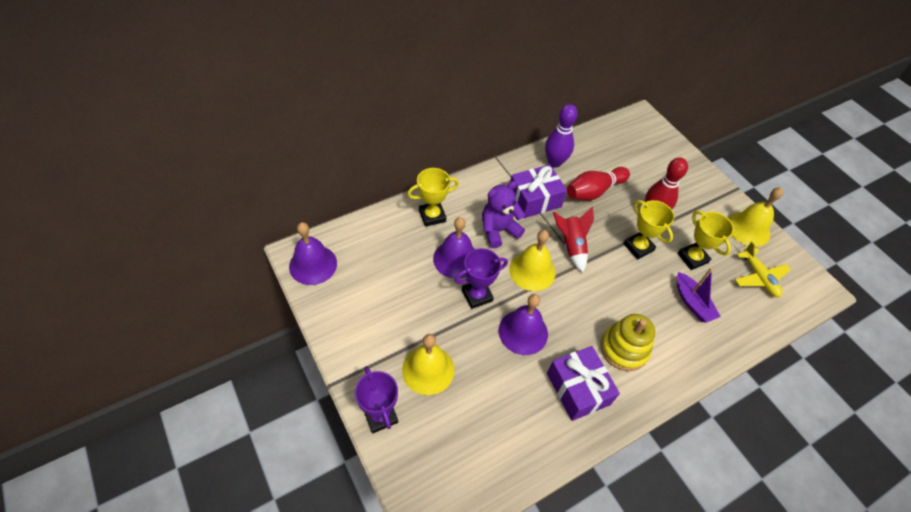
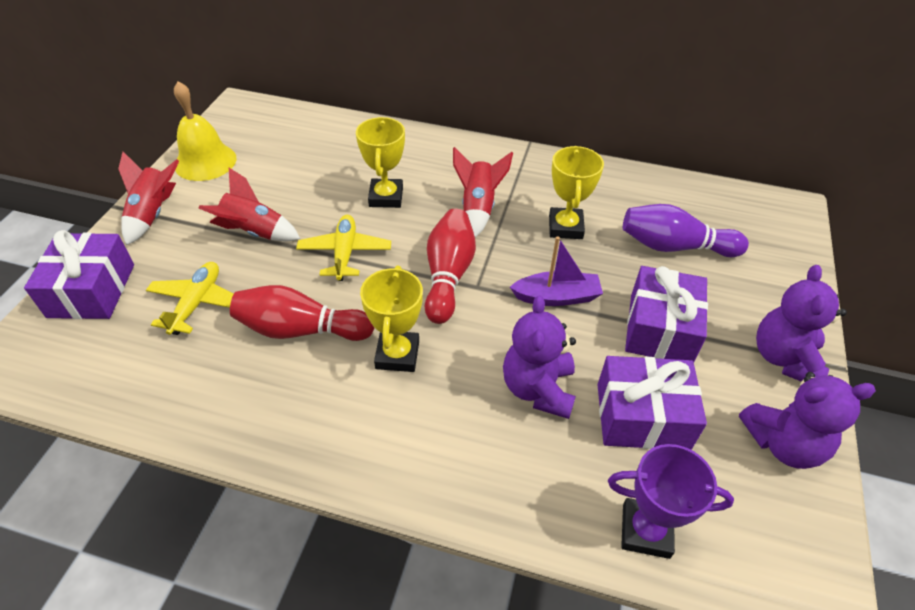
purple bell: 3 -> 0
purple gift: 2 -> 3
purple teddy bear: 1 -> 3
purple trophy: 2 -> 1
red rocket: 1 -> 3
yellow bell: 3 -> 1
yellow plane: 1 -> 2
yellow stacking toy: 1 -> 0

